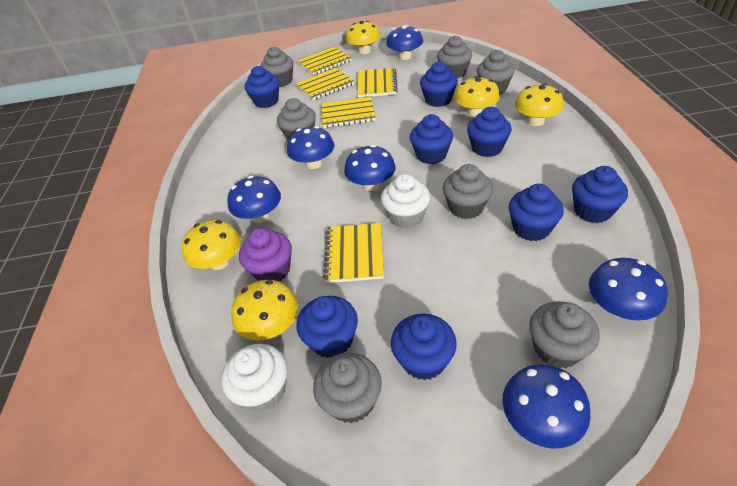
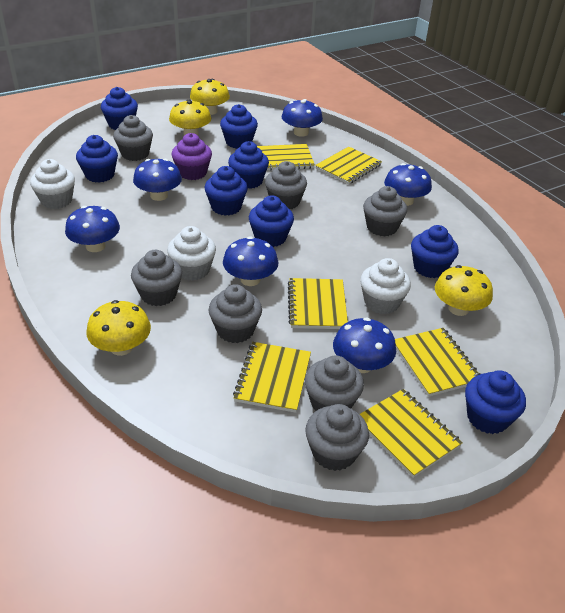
white cupcake: 2 -> 3
yellow mushroom: 5 -> 4
yellow notebook: 5 -> 6

